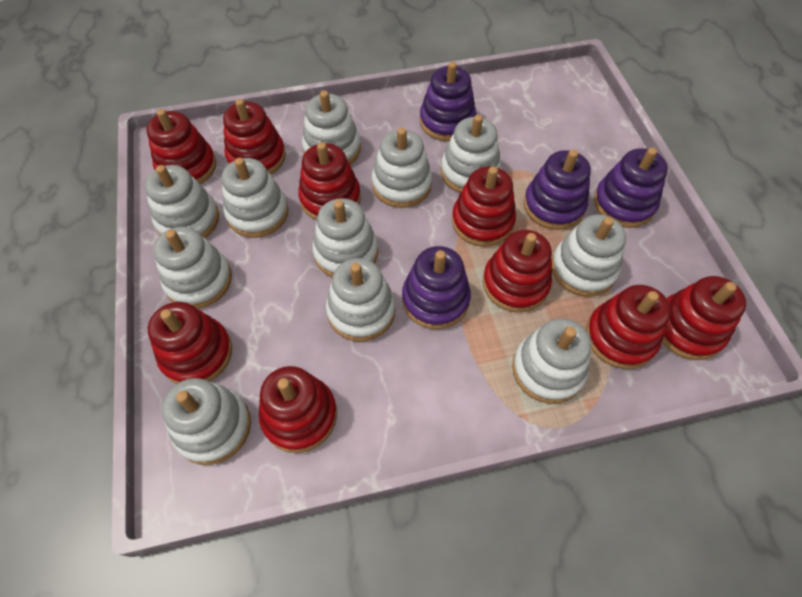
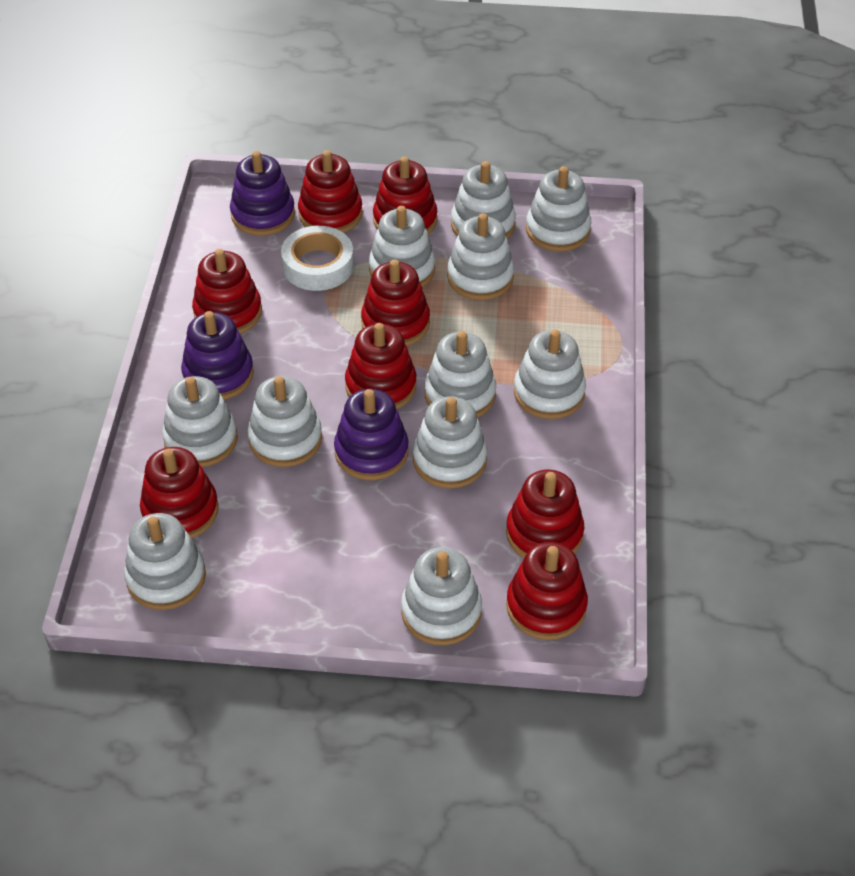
purple stacking toy: 4 -> 3
red stacking toy: 9 -> 8
white tape: 0 -> 1

